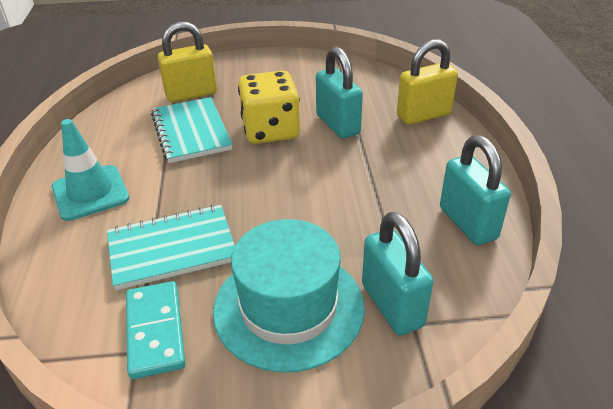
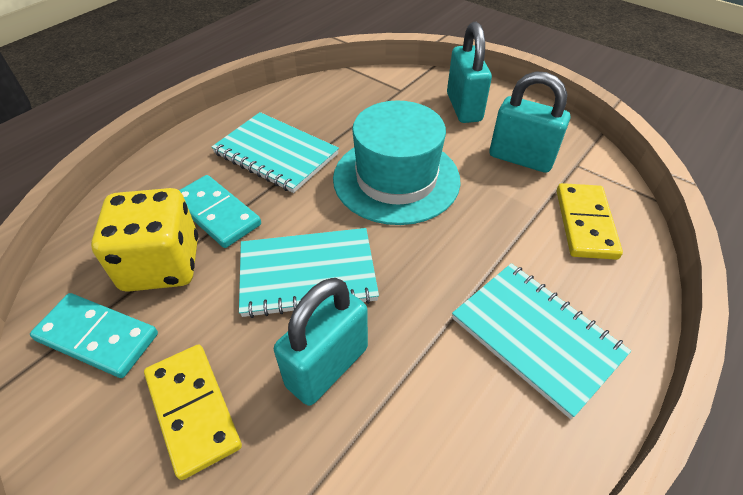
turquoise domino: 1 -> 2
turquoise notebook: 2 -> 3
turquoise traffic cone: 1 -> 0
yellow domino: 0 -> 2
yellow padlock: 2 -> 0

